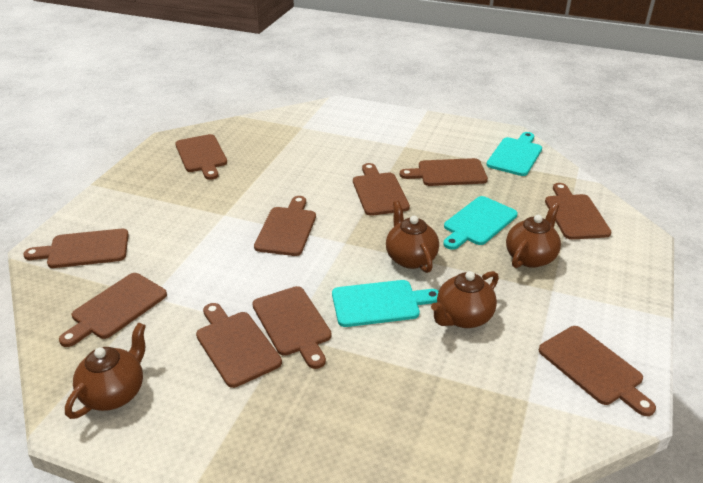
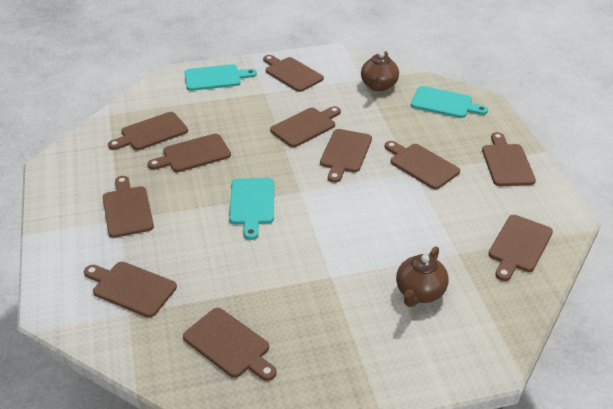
brown cutting board: 10 -> 11
brown teapot: 4 -> 2

